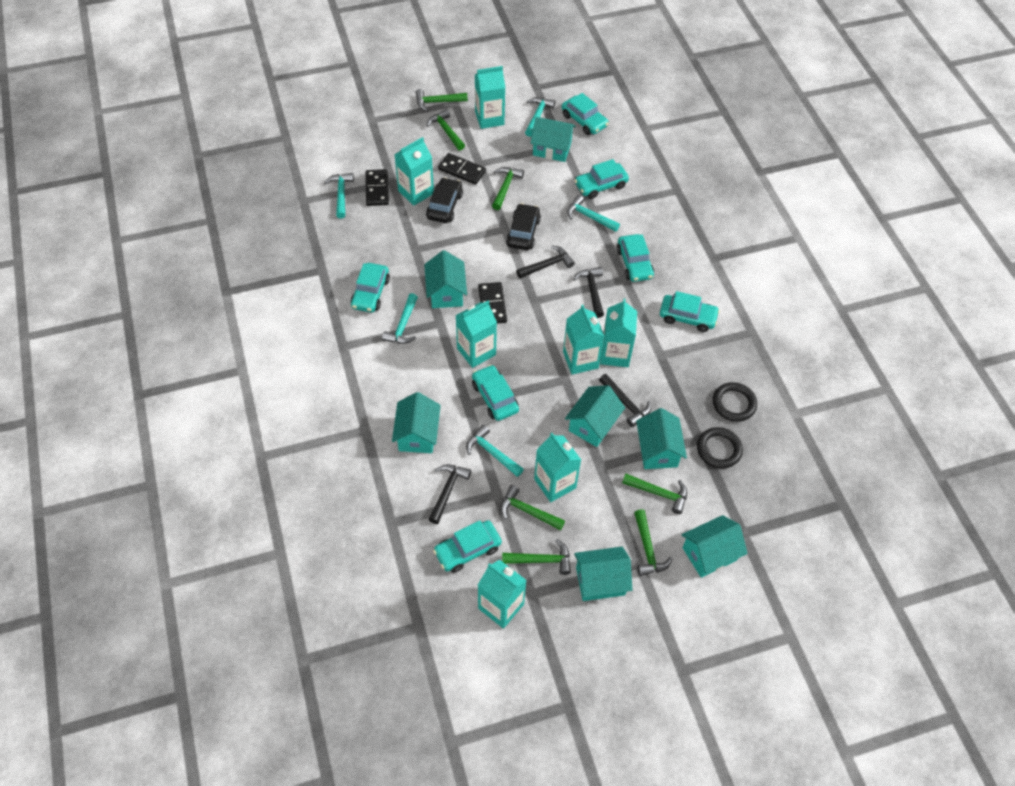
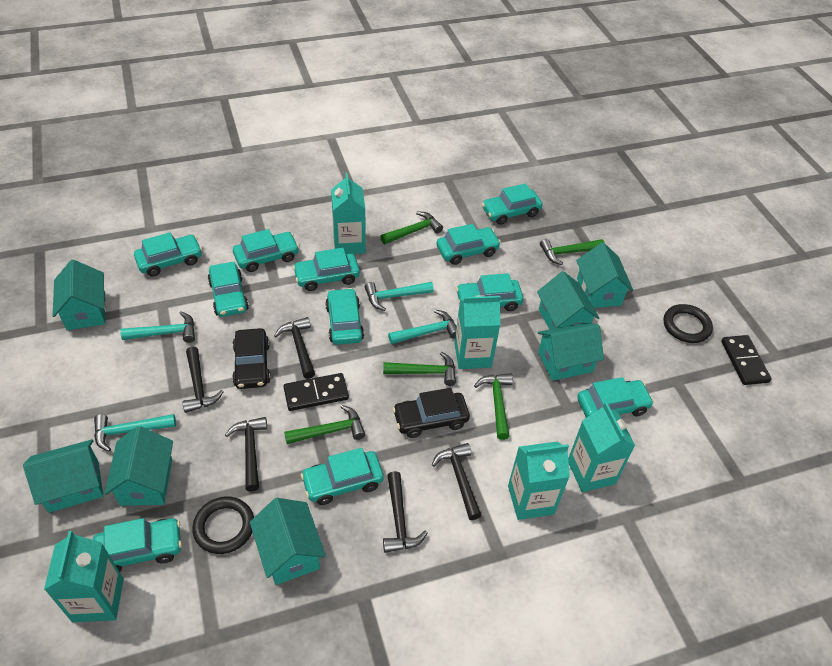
black domino: 3 -> 2
black hammer: 4 -> 5
green hammer: 7 -> 5
turquoise car: 7 -> 11
turquoise carton: 7 -> 5
turquoise hammer: 5 -> 4

